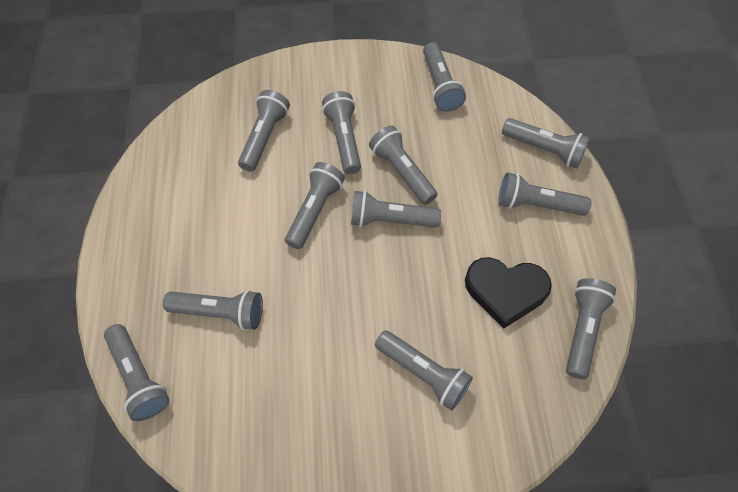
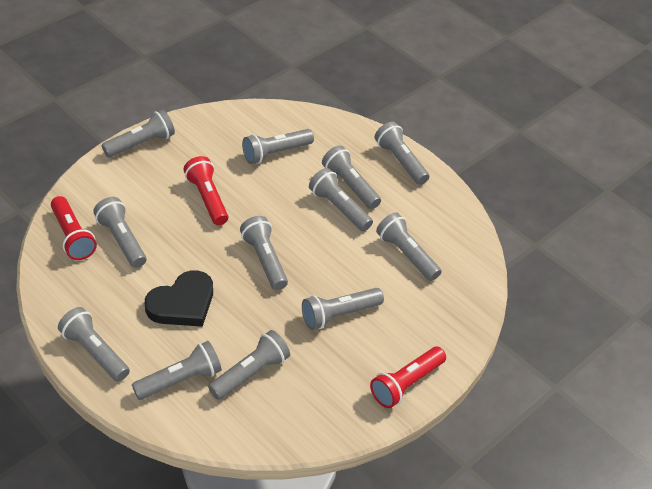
red flashlight: 0 -> 3

